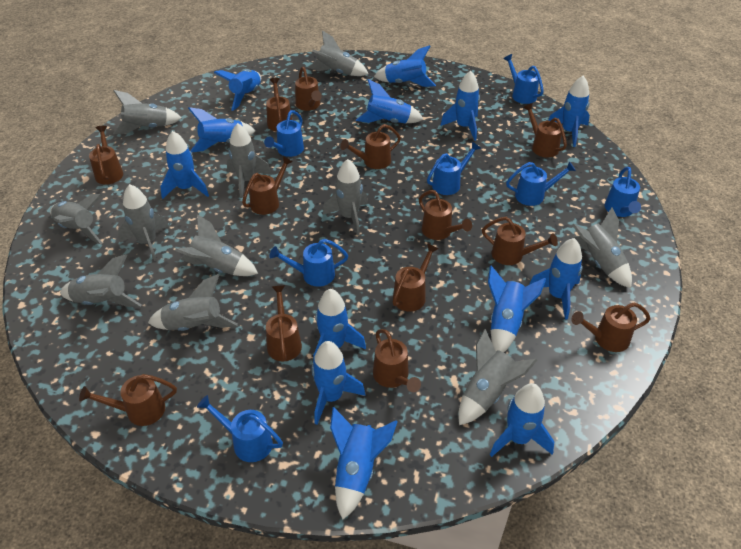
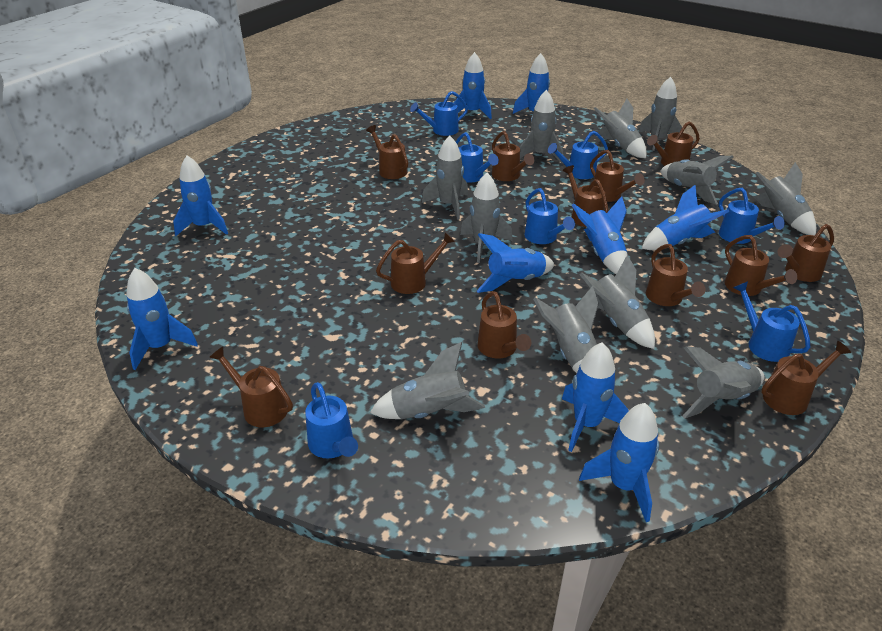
blue rocket: 13 -> 9
brown watering can: 13 -> 12

